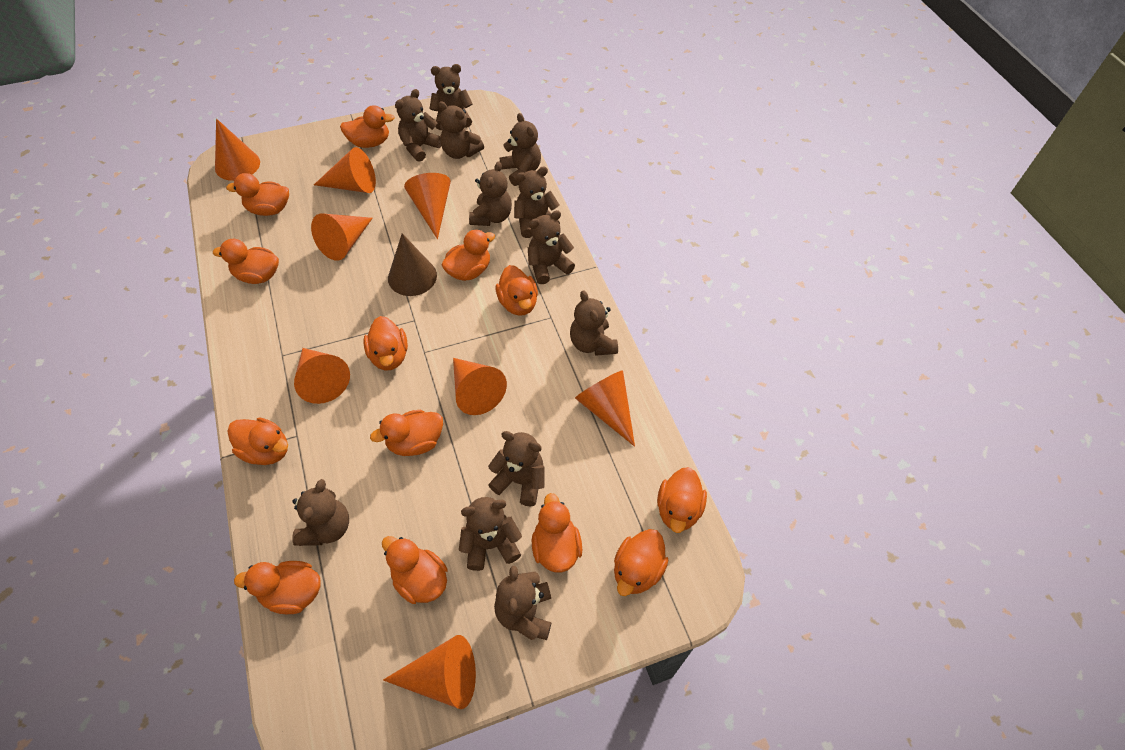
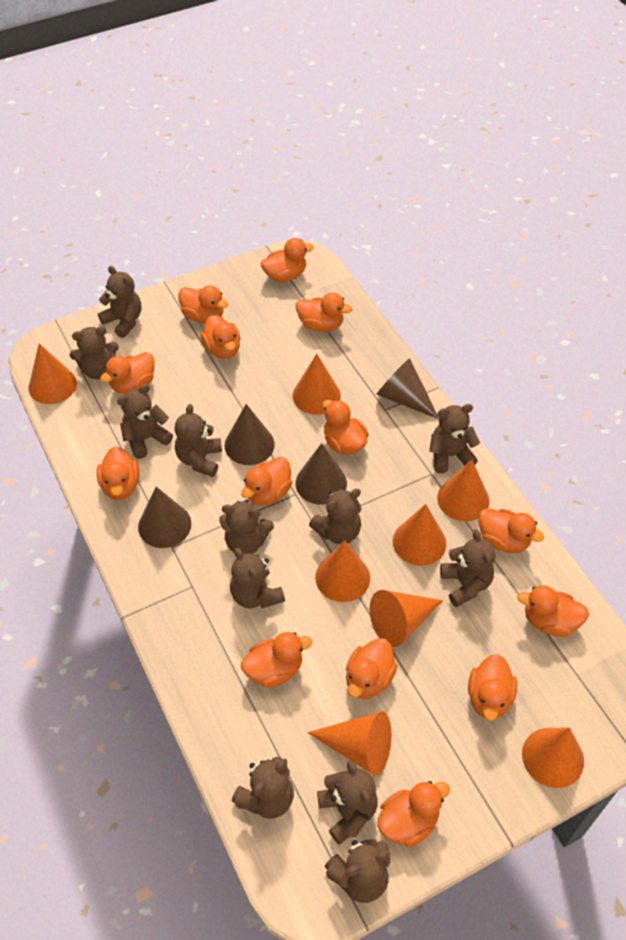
brown cone: 1 -> 4
orange duck: 13 -> 14

